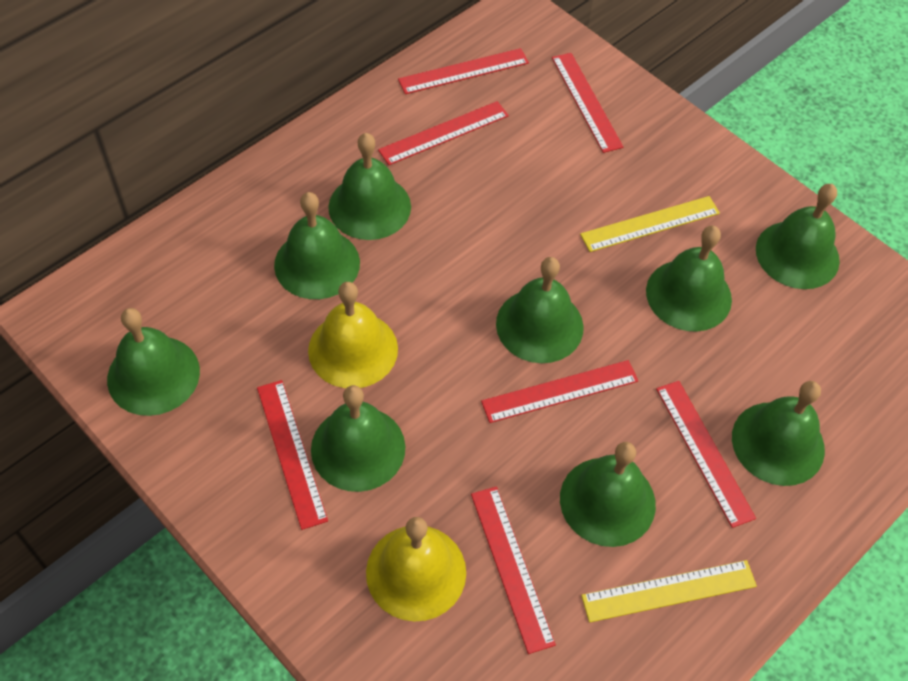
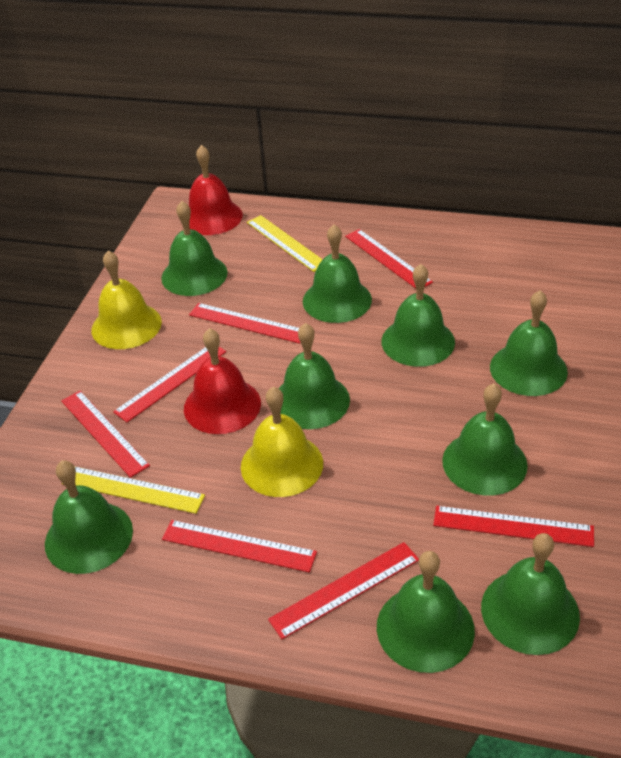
red bell: 0 -> 2

